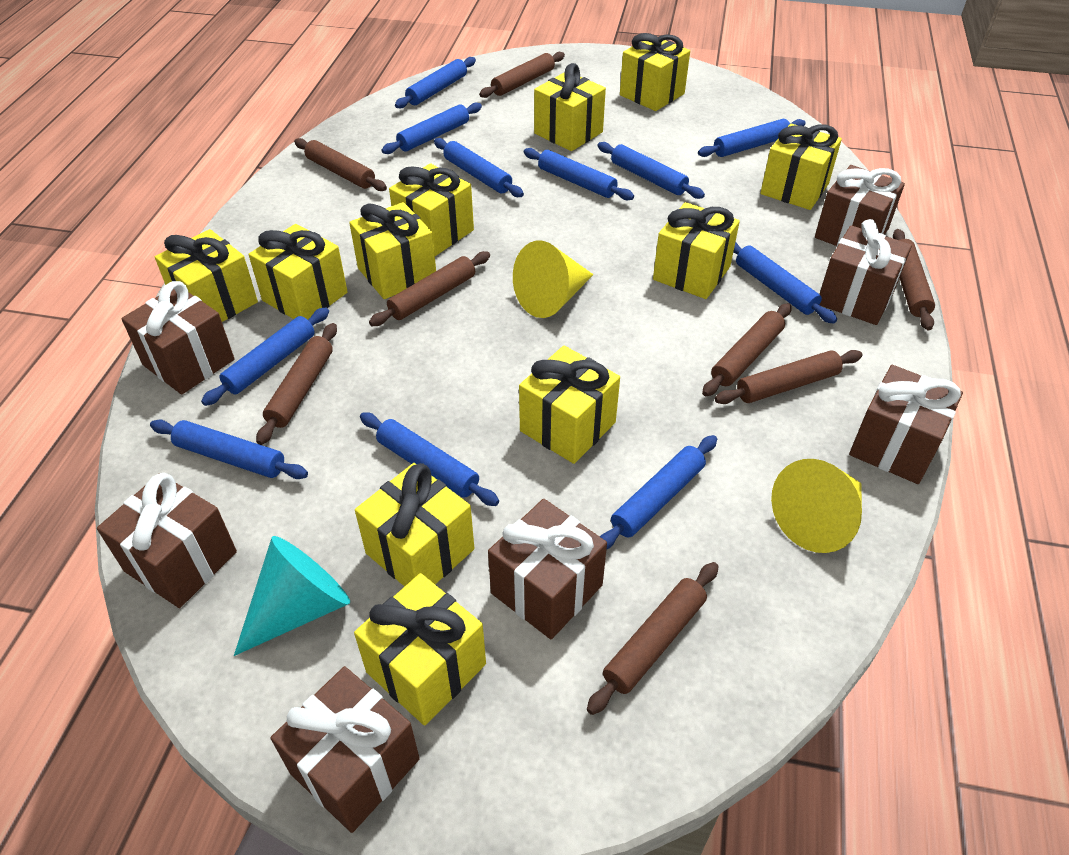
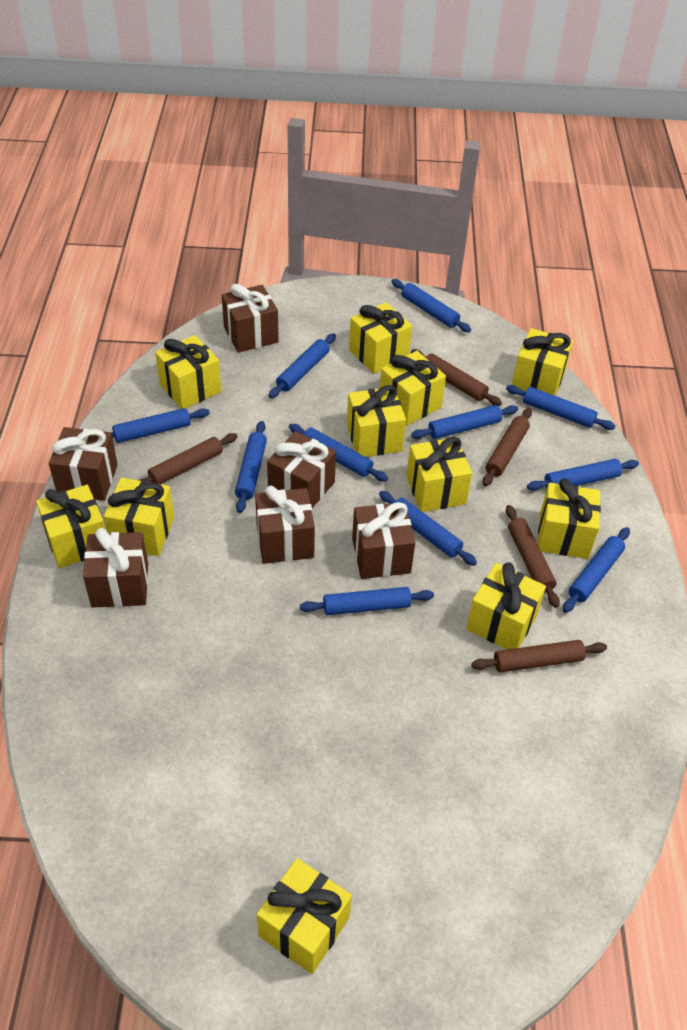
brown gift: 7 -> 6
brown rolling pin: 8 -> 5
turquoise cone: 1 -> 0
yellow cone: 2 -> 0

